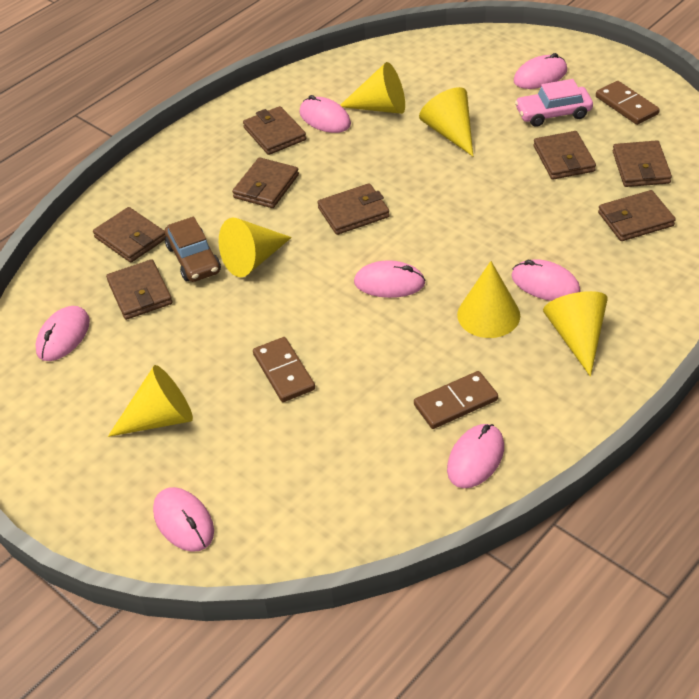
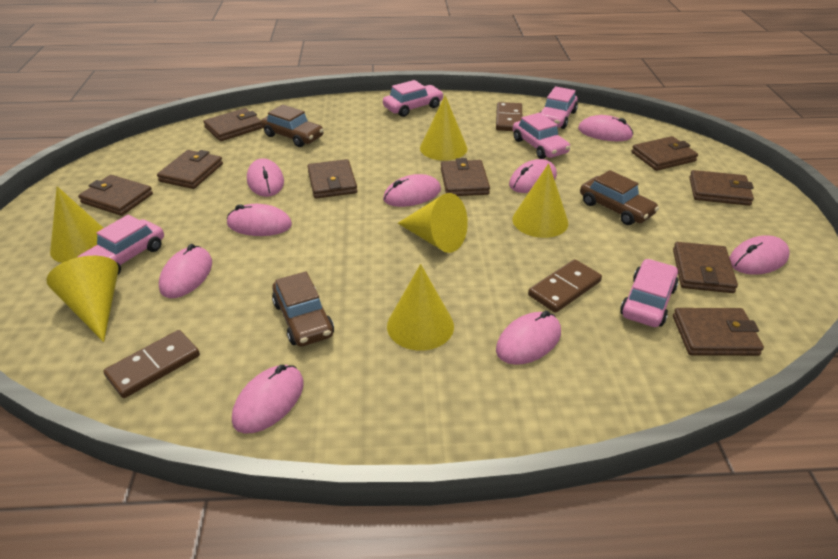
brown car: 1 -> 3
brown wallet: 8 -> 9
pink car: 1 -> 5
pink mouse: 7 -> 9

